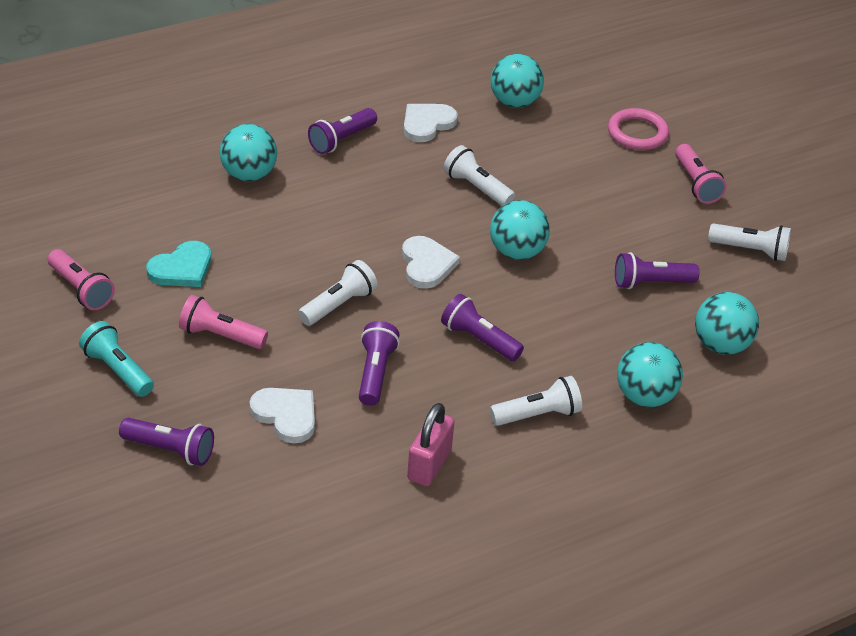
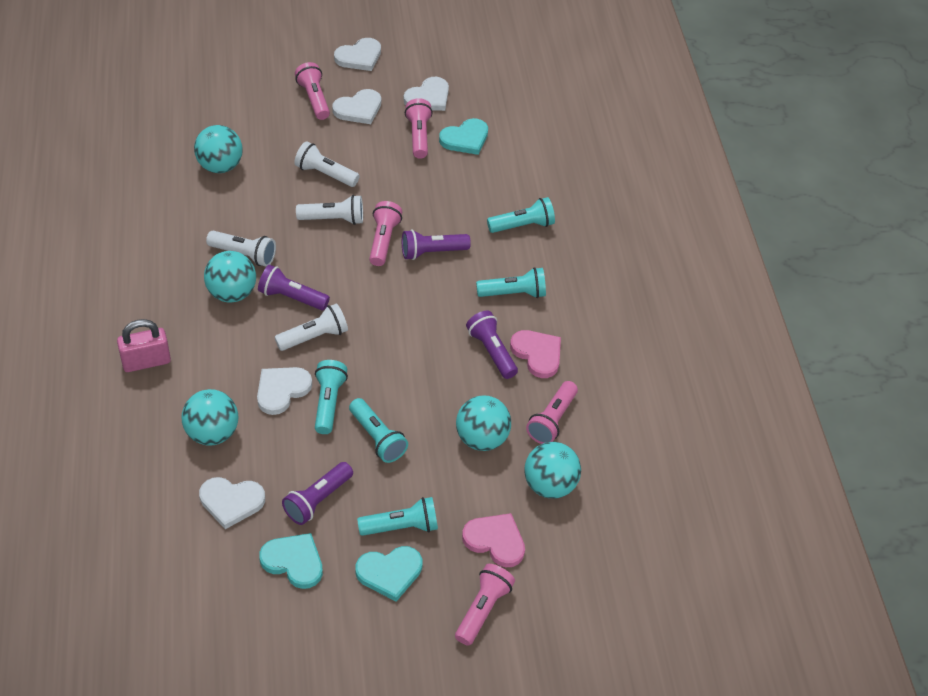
pink flashlight: 3 -> 5
pink heart: 0 -> 2
pink ring: 1 -> 0
purple flashlight: 5 -> 4
turquoise flashlight: 1 -> 5
turquoise heart: 1 -> 3
white heart: 3 -> 5

